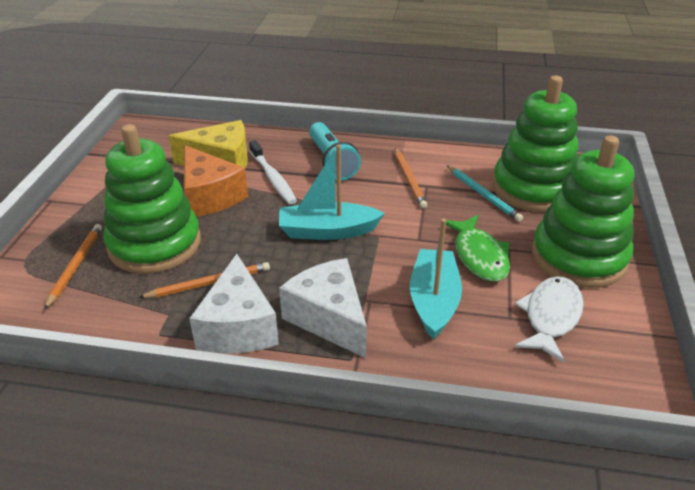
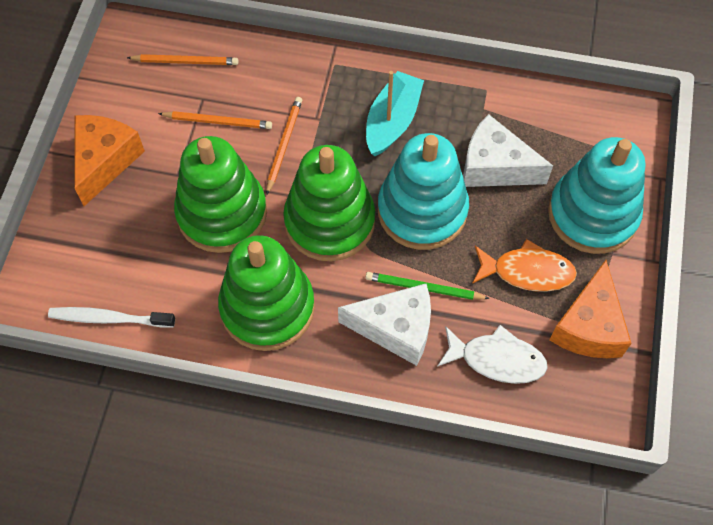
green fish: 1 -> 0
green pencil: 0 -> 1
orange cheese: 1 -> 2
orange fish: 0 -> 1
turquoise boat: 2 -> 1
turquoise flashlight: 1 -> 0
turquoise pencil: 1 -> 0
turquoise stacking toy: 0 -> 2
yellow cheese: 1 -> 0

